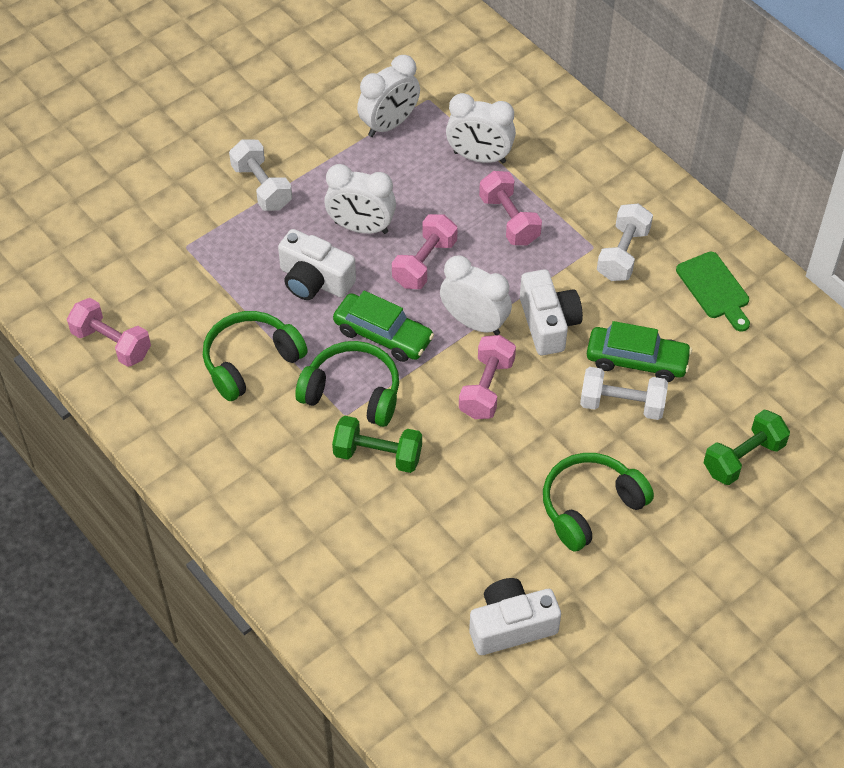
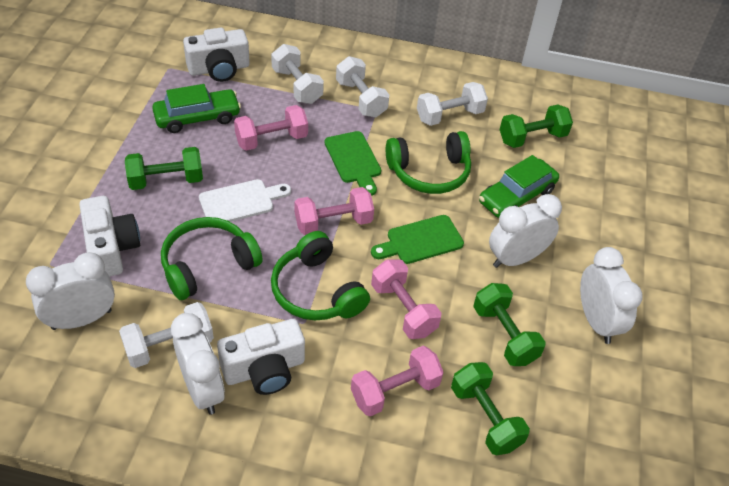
green cutting board: 1 -> 2
green dumbbell: 2 -> 4
white cutting board: 0 -> 1
white dumbbell: 3 -> 4

